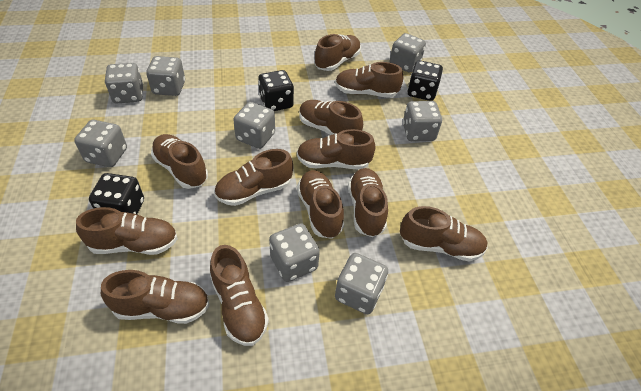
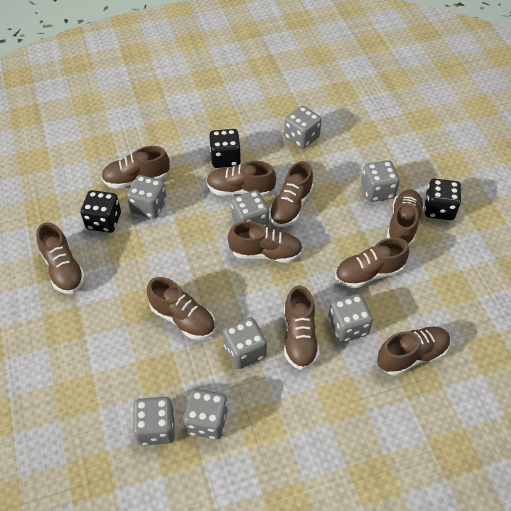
brown shoe: 12 -> 10

